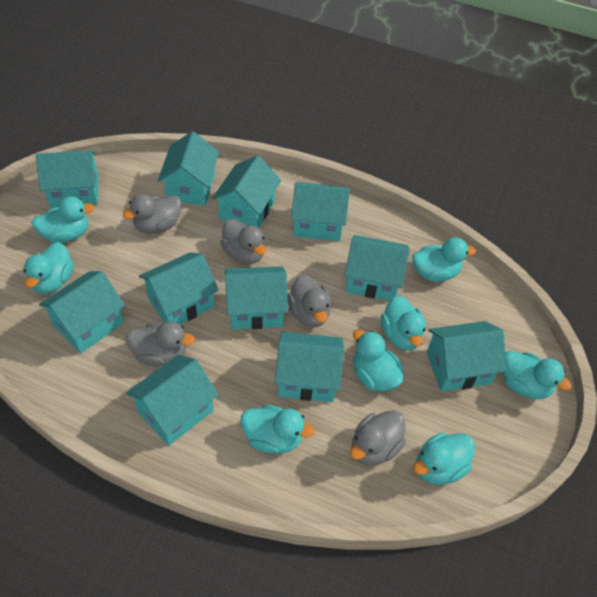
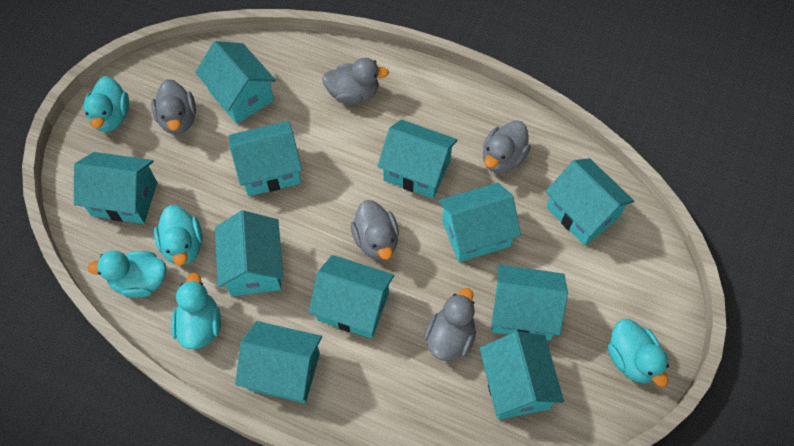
turquoise duck: 8 -> 5

